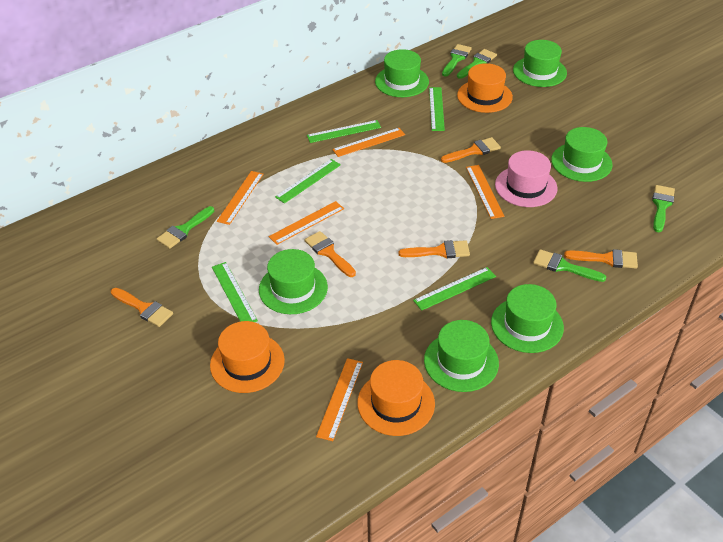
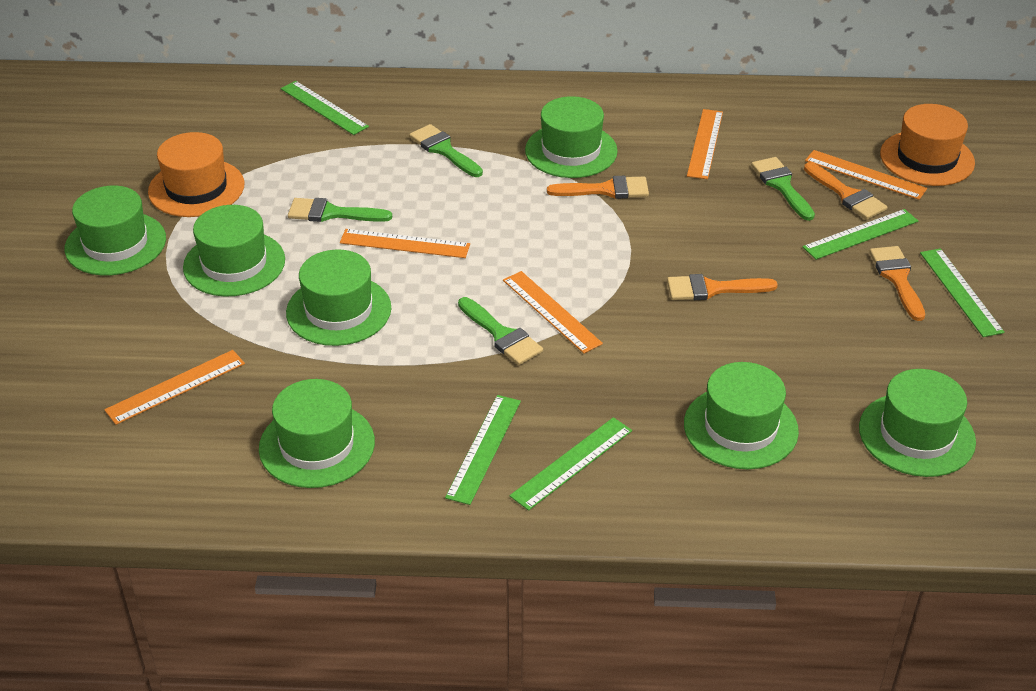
green brush: 5 -> 4
green hat: 6 -> 7
orange brush: 5 -> 4
orange hat: 3 -> 2
pink hat: 1 -> 0

